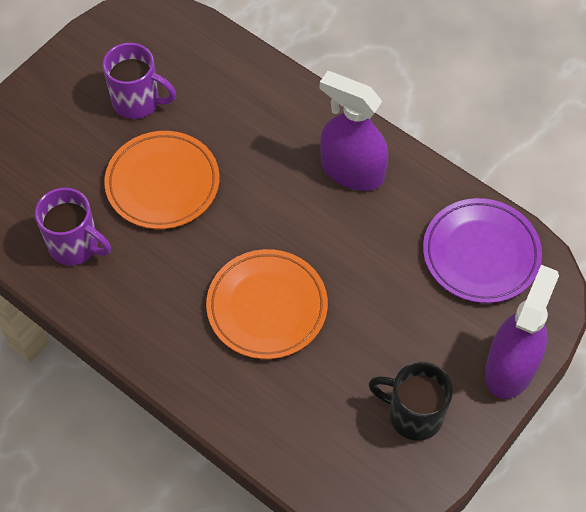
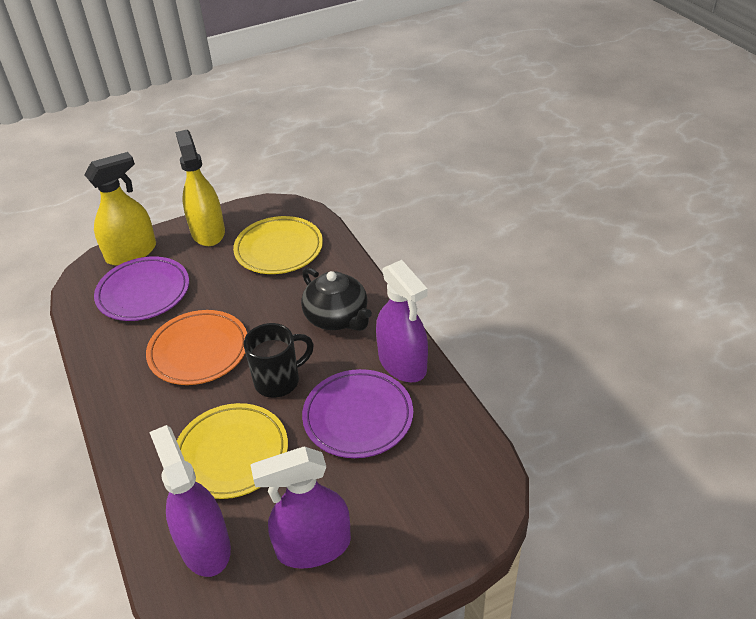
black teapot: 0 -> 1
orange plate: 2 -> 1
purple mug: 2 -> 0
purple plate: 1 -> 2
purple spray bottle: 2 -> 3
yellow plate: 0 -> 2
yellow spray bottle: 0 -> 2

